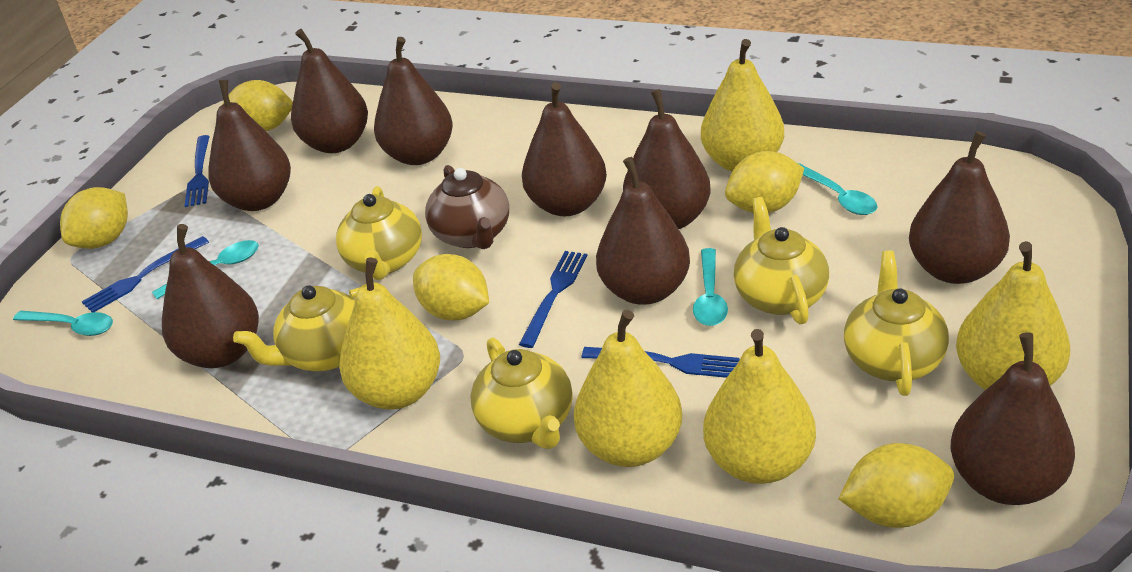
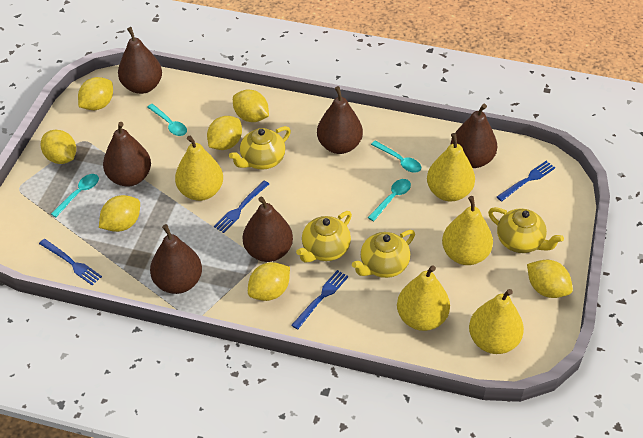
brown pear: 9 -> 6
brown teapot: 1 -> 0
yellow lemon: 5 -> 7
yellow teapot: 5 -> 4

